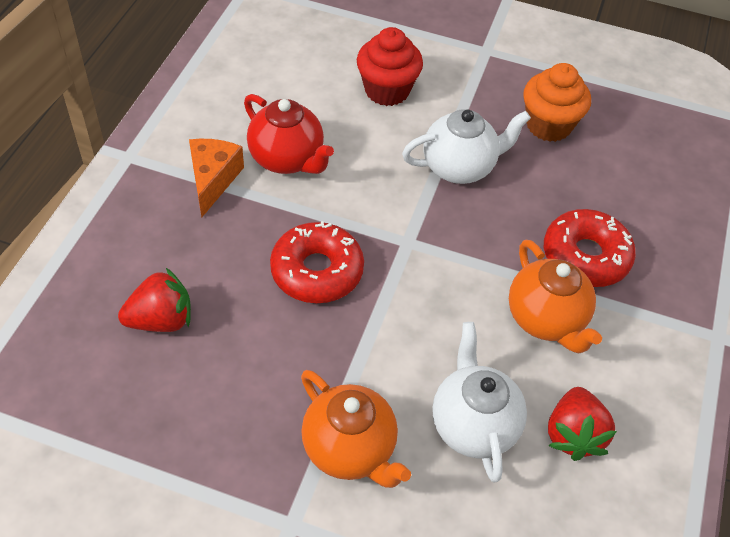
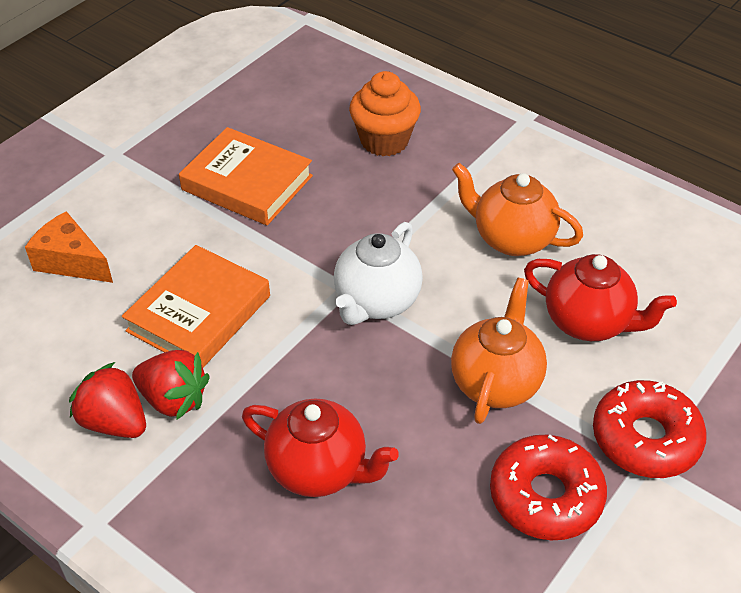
orange book: 0 -> 2
red cupcake: 1 -> 0
red teapot: 1 -> 2
white teapot: 2 -> 1

